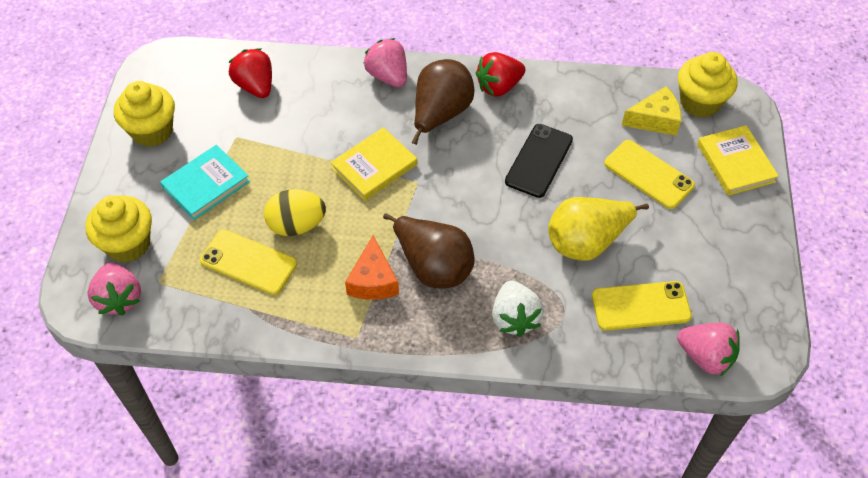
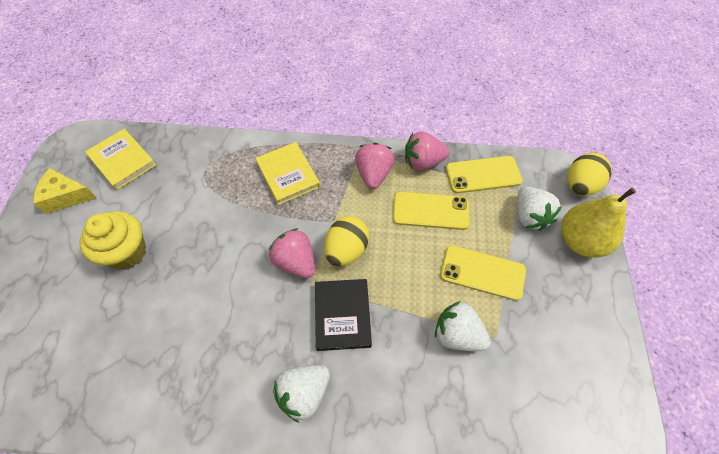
black book: 0 -> 1
black phone: 1 -> 0
brown pear: 2 -> 0
orange cheese: 1 -> 0
red strawberry: 2 -> 0
turquoise book: 1 -> 0
white strawberry: 1 -> 3
yellow cupcake: 3 -> 1
yellow egg: 1 -> 2

